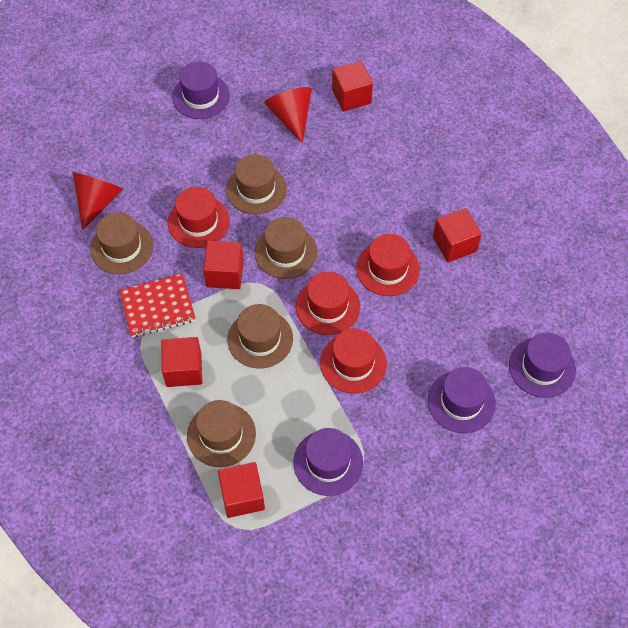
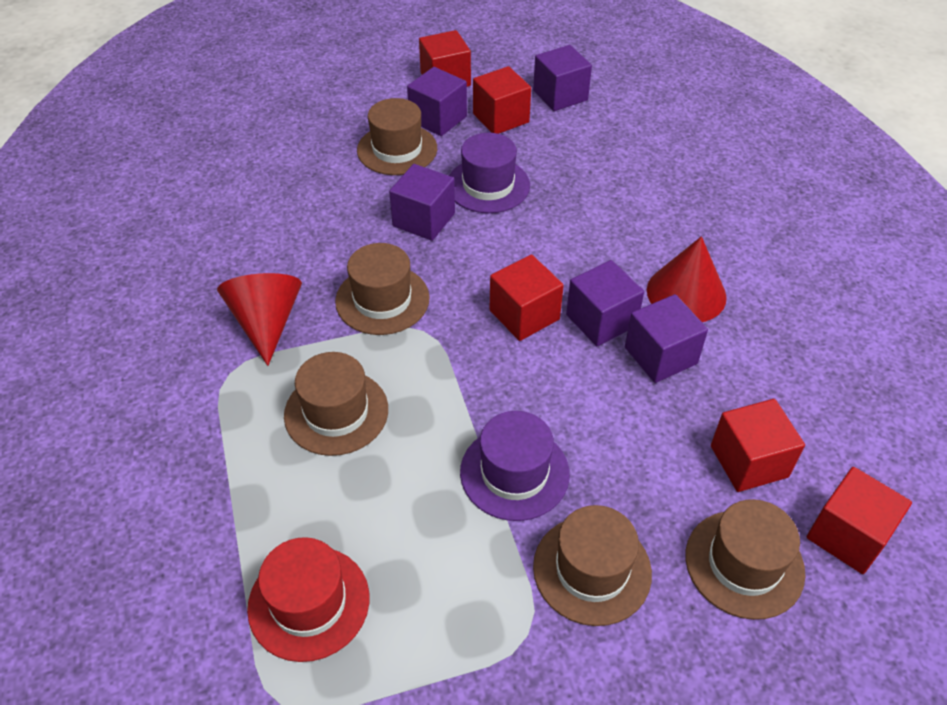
purple cube: 0 -> 5
purple hat: 4 -> 2
red hat: 4 -> 1
red notebook: 1 -> 0

